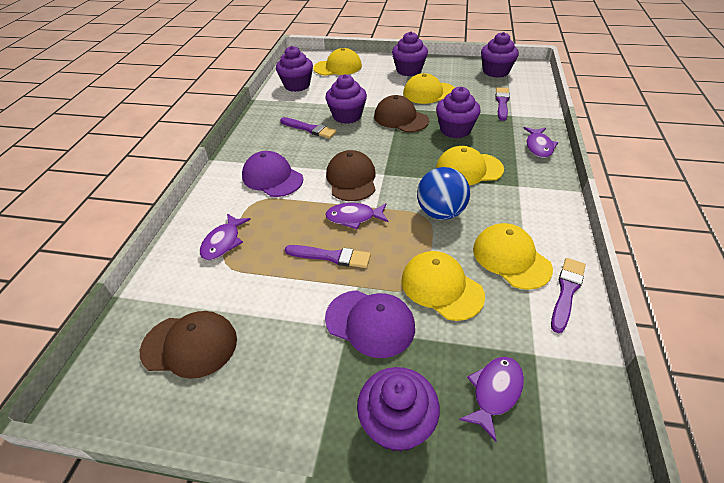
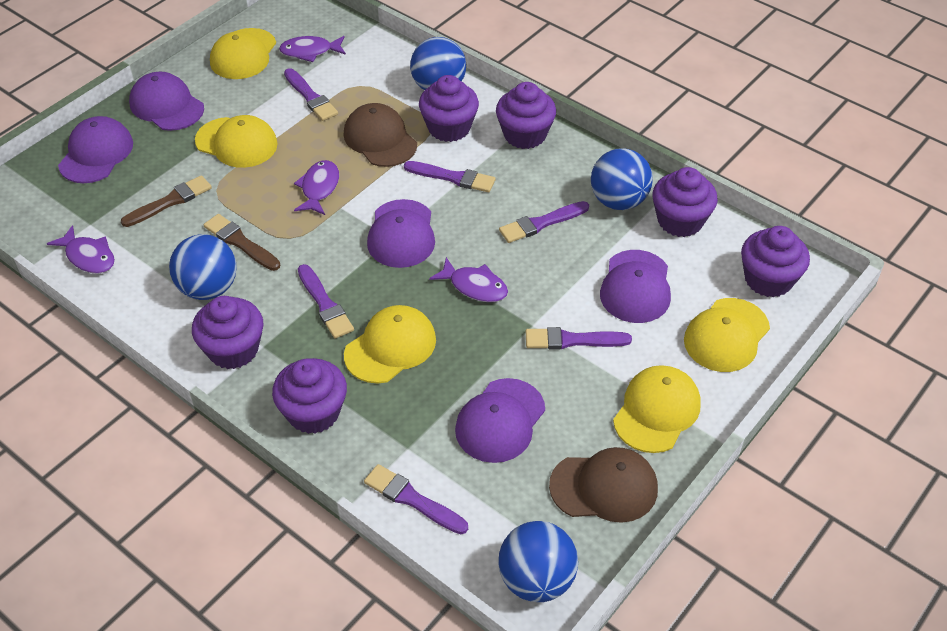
blue ball: 1 -> 4
brown brush: 0 -> 2
brown cap: 3 -> 2
purple brush: 4 -> 6
purple cap: 2 -> 5

